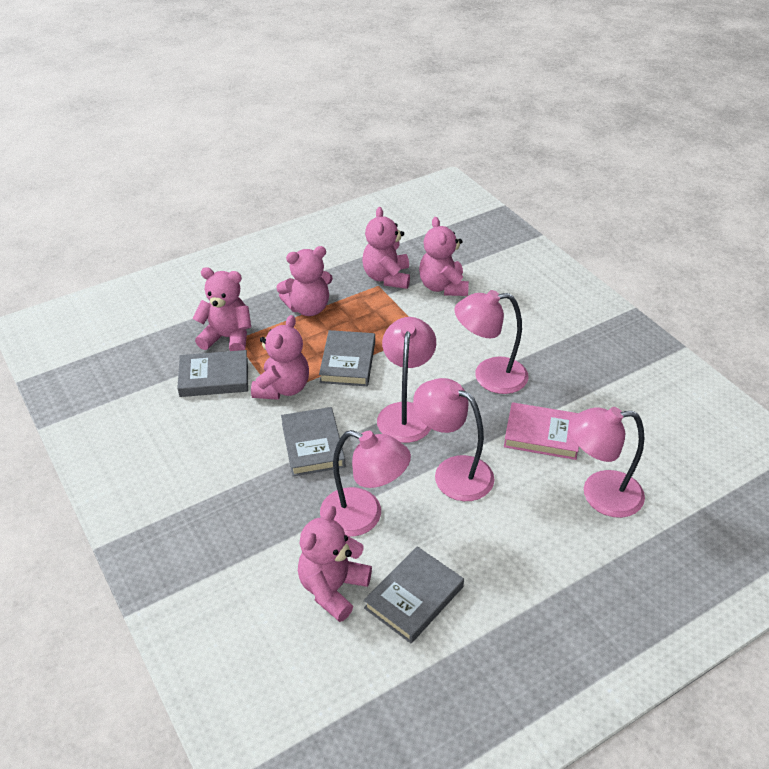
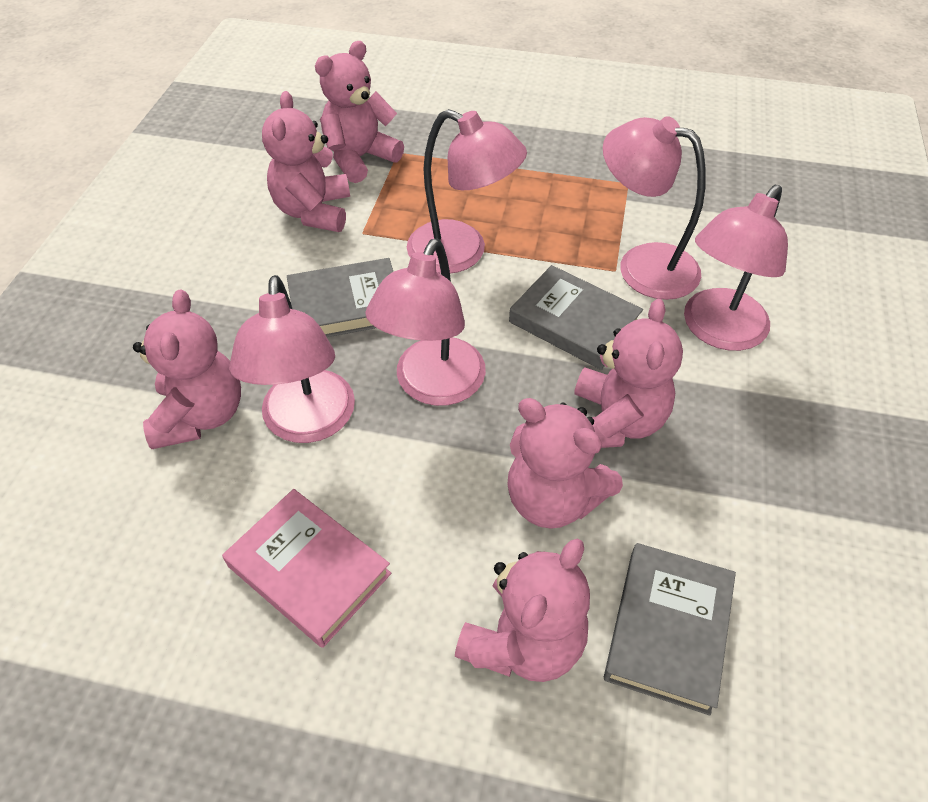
grey book: 4 -> 3

